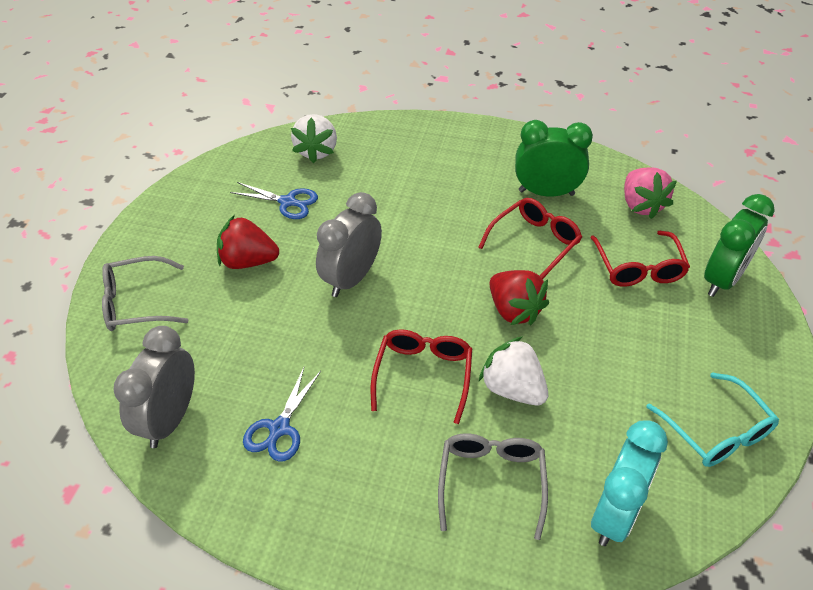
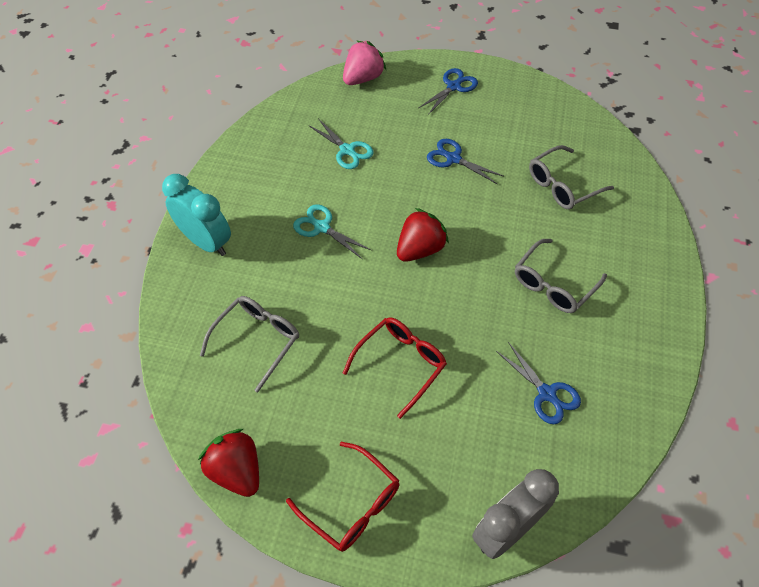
blue scissors: 2 -> 3
green clock: 2 -> 0
grey clock: 2 -> 1
grey glasses: 2 -> 3
red glasses: 3 -> 2
turquoise glasses: 1 -> 0
turquoise scissors: 0 -> 2
white strawberry: 2 -> 0

